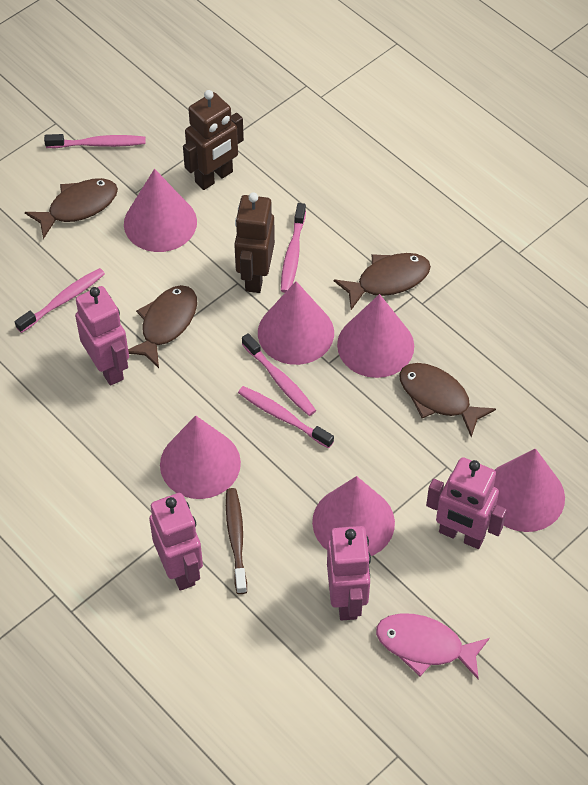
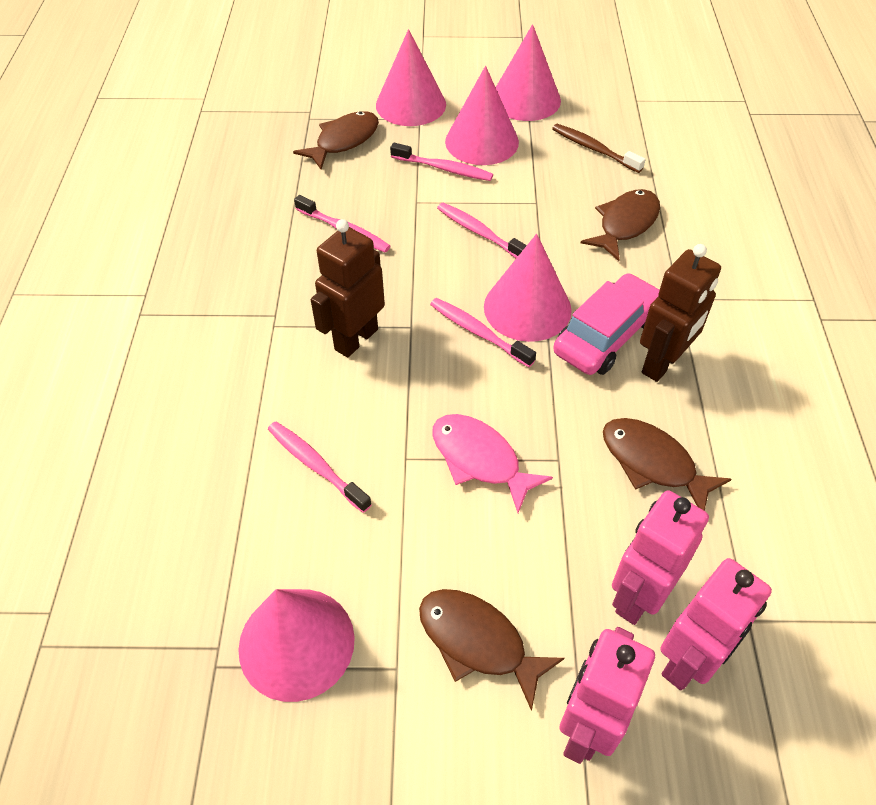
pink car: 0 -> 1
pink cone: 6 -> 5
pink robot: 4 -> 3

